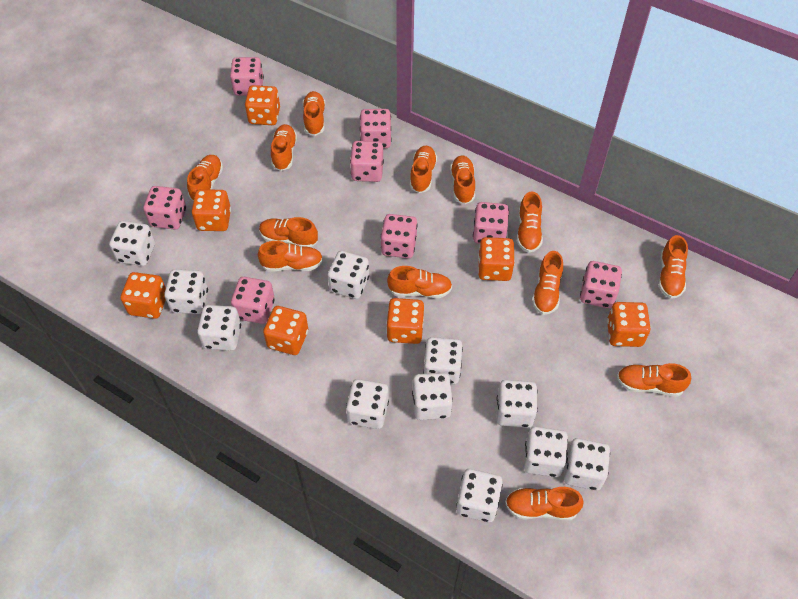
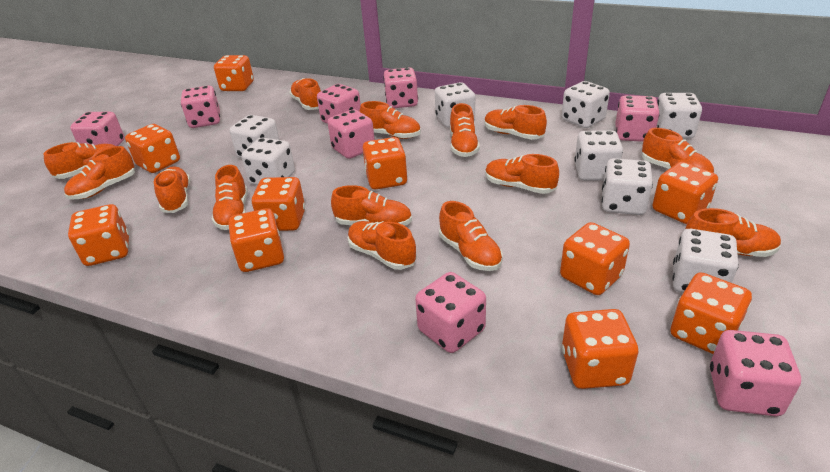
orange dice: 7 -> 10
orange shoe: 13 -> 14
white dice: 11 -> 8

